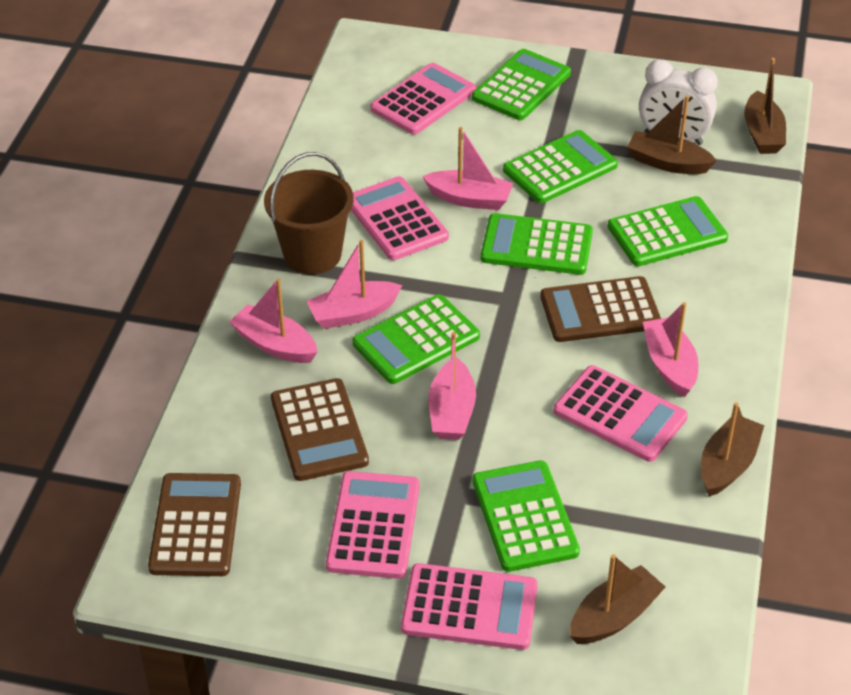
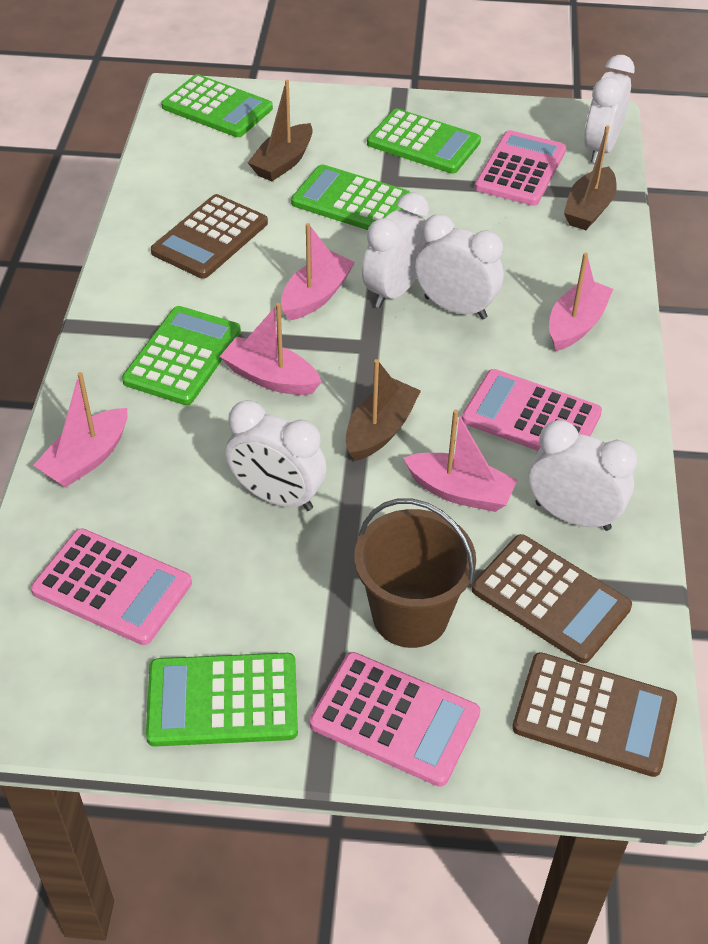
brown boat: 4 -> 3
green calculator: 6 -> 5
pink calculator: 5 -> 4
white clock: 1 -> 5

